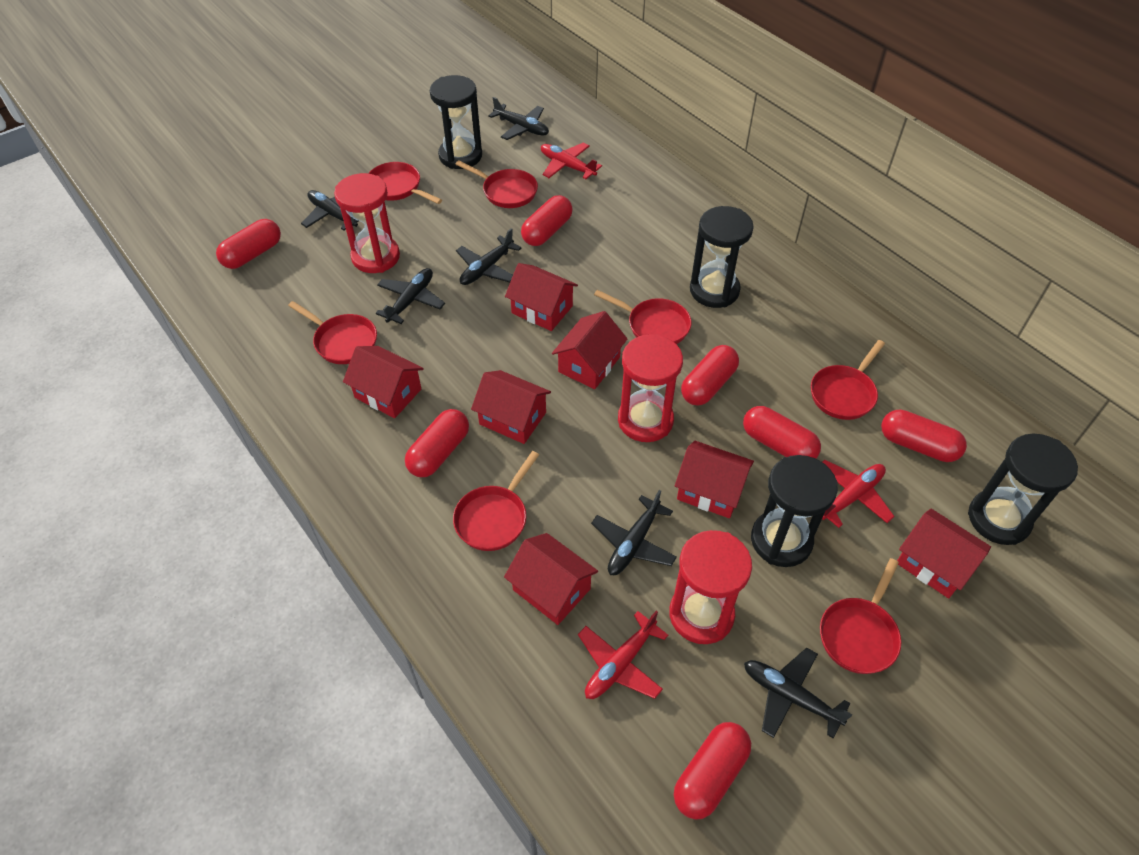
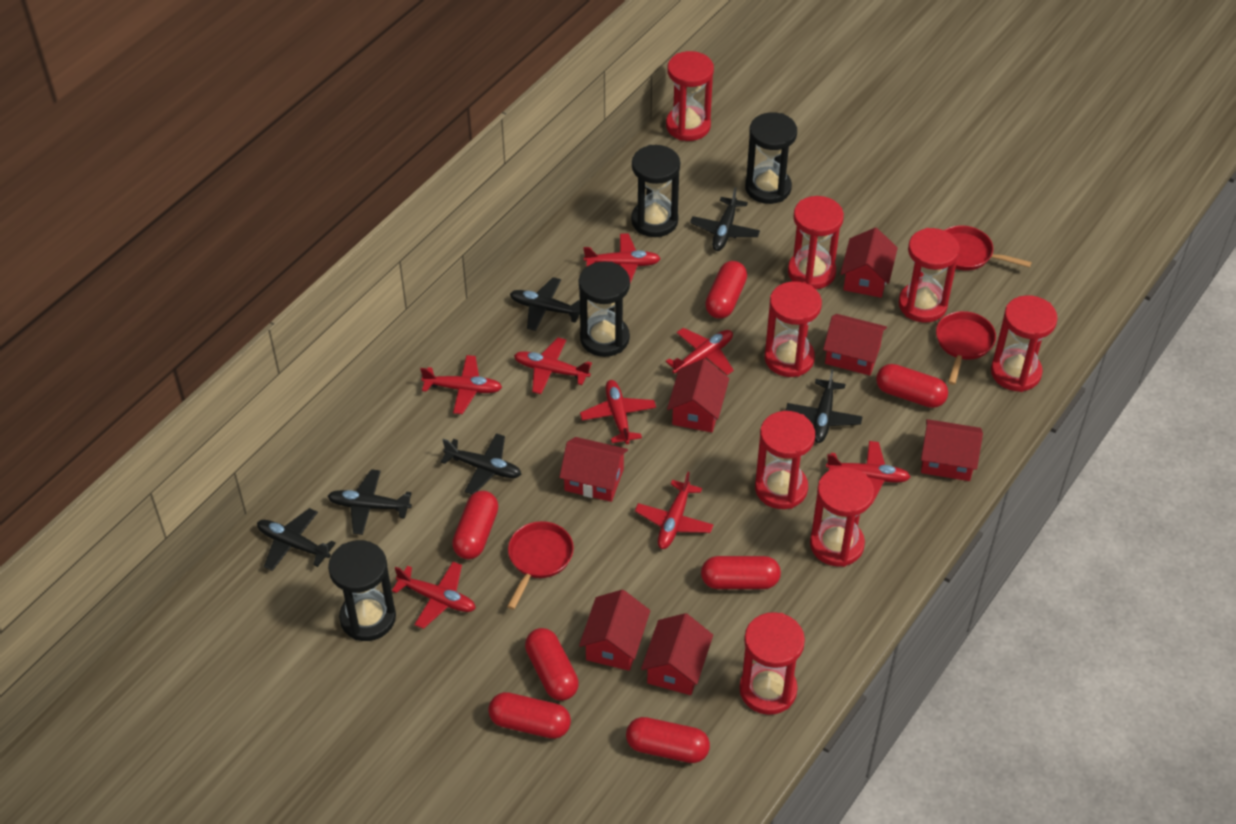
red hourglass: 3 -> 8
red pan: 7 -> 3
red plane: 3 -> 8

